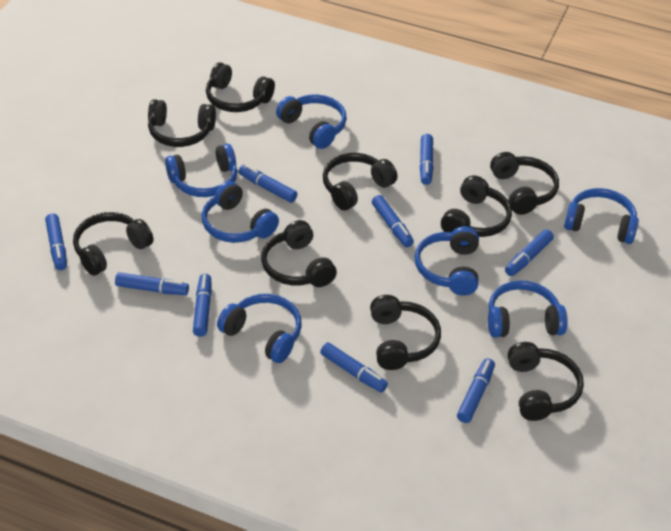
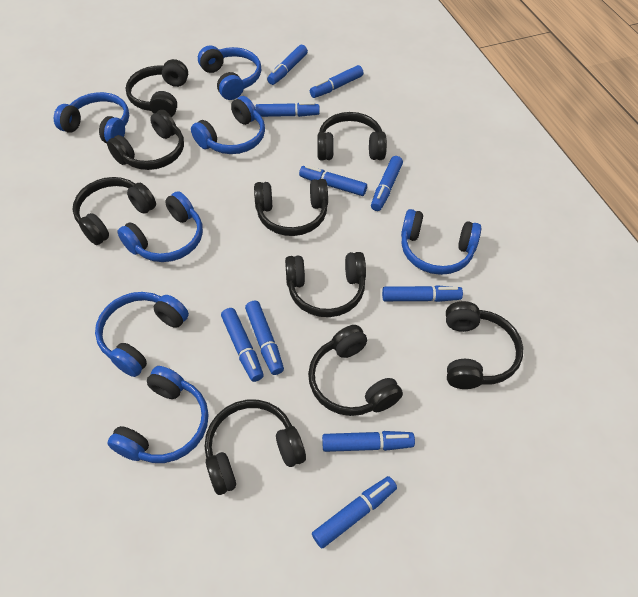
blue marker: 9 -> 10

